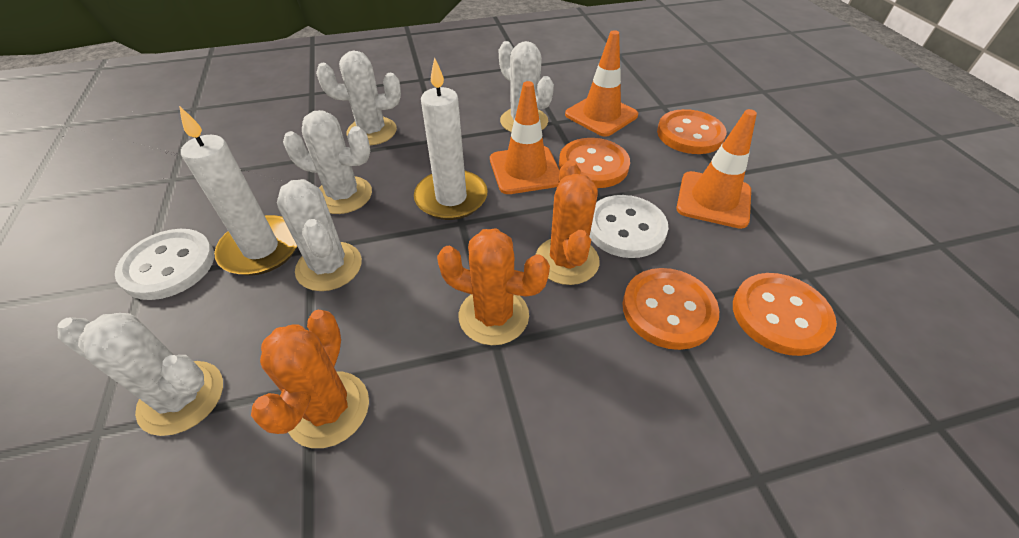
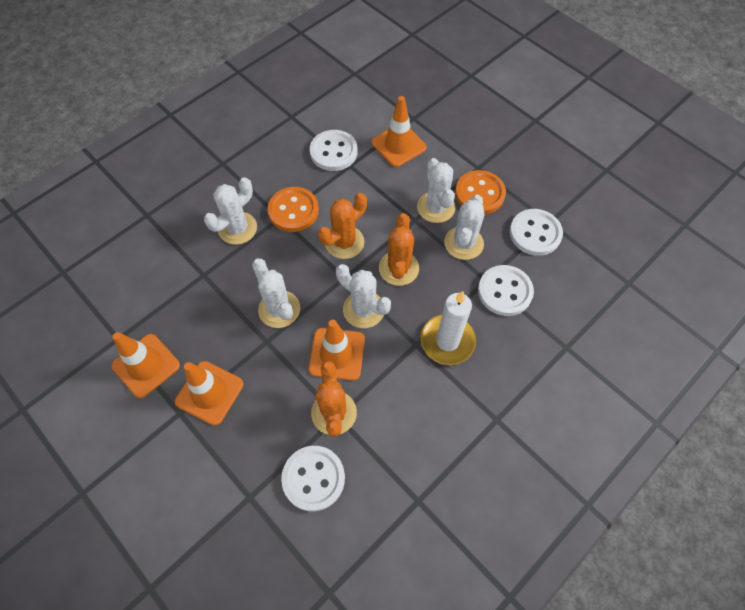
orange button: 4 -> 2
orange traffic cone: 3 -> 4
white button: 2 -> 4
white candle: 2 -> 1

